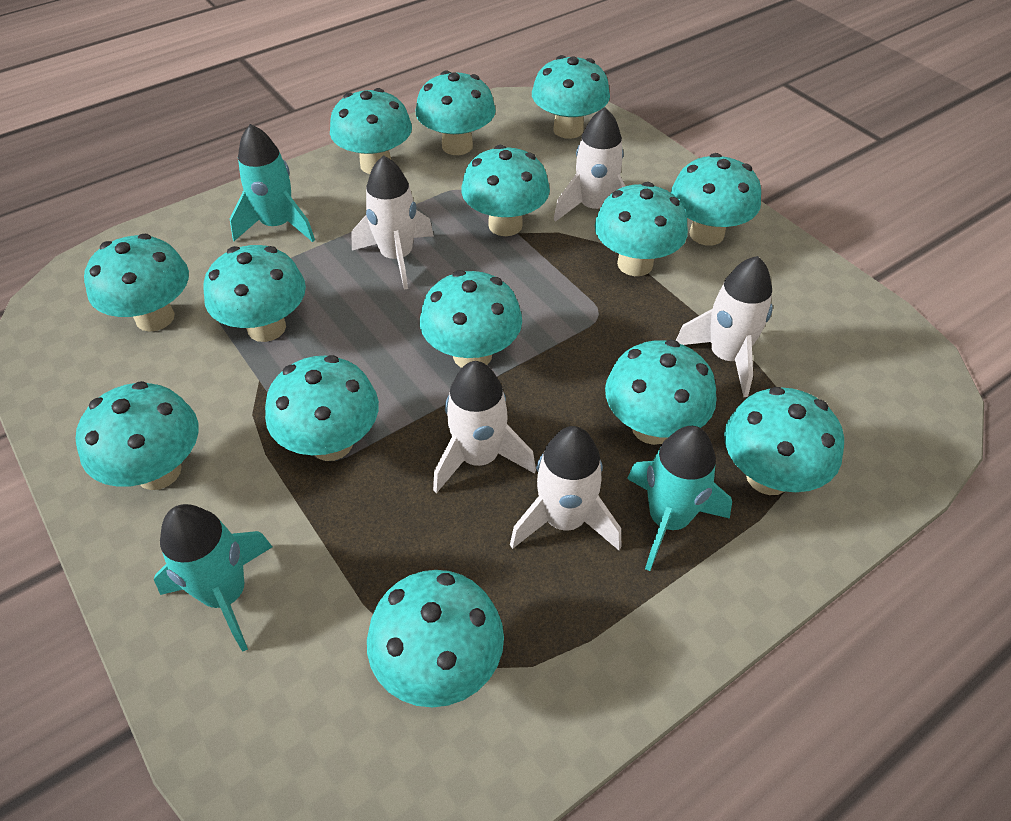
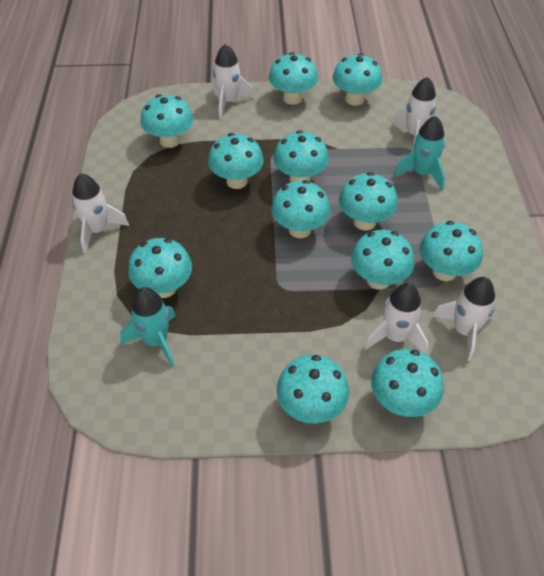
turquoise mushroom: 14 -> 12
turquoise rocket: 3 -> 2

